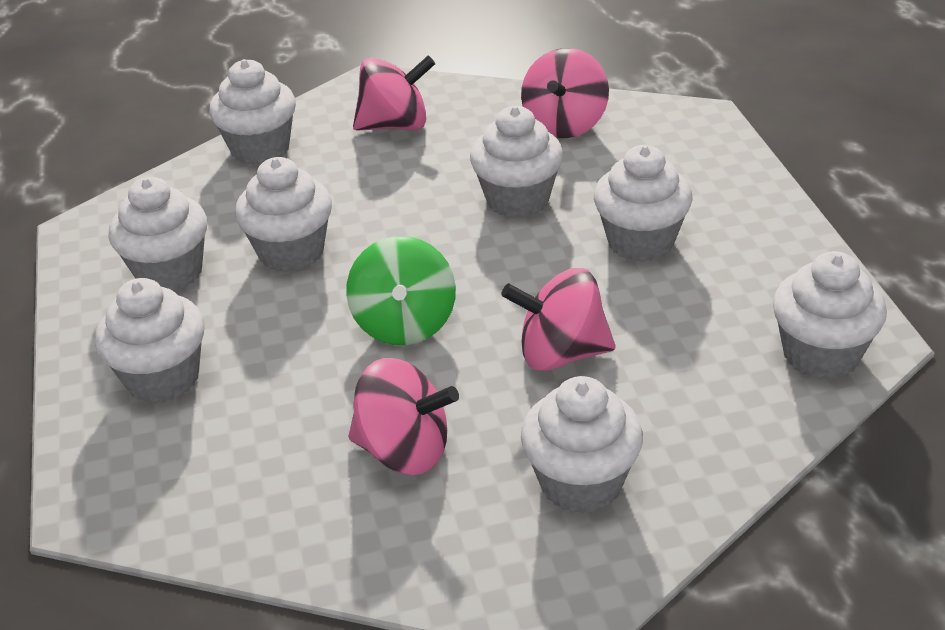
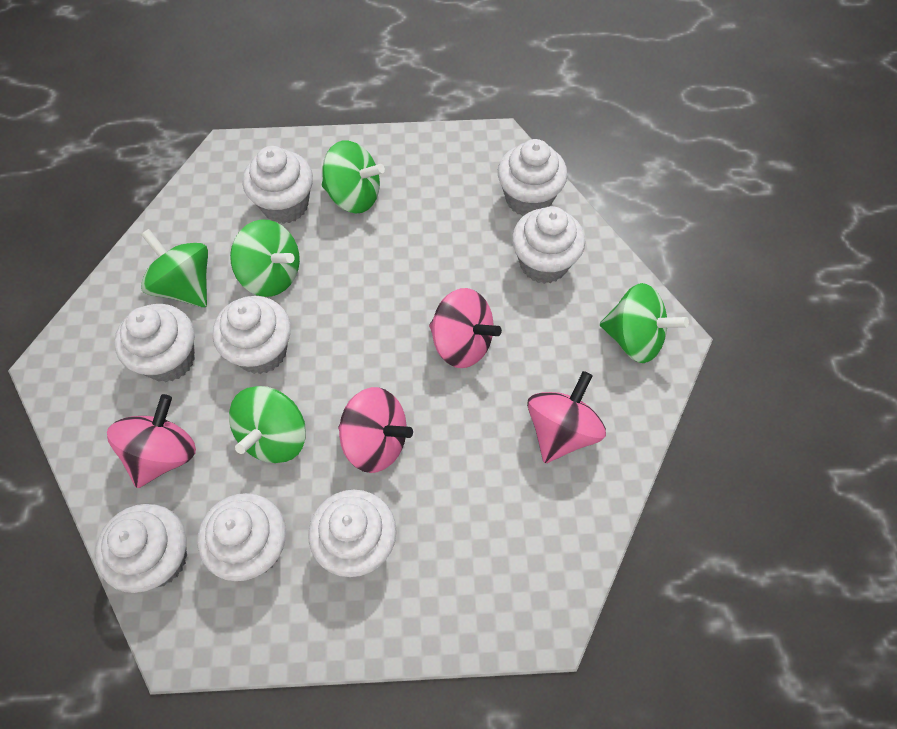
green spinning top: 1 -> 5

